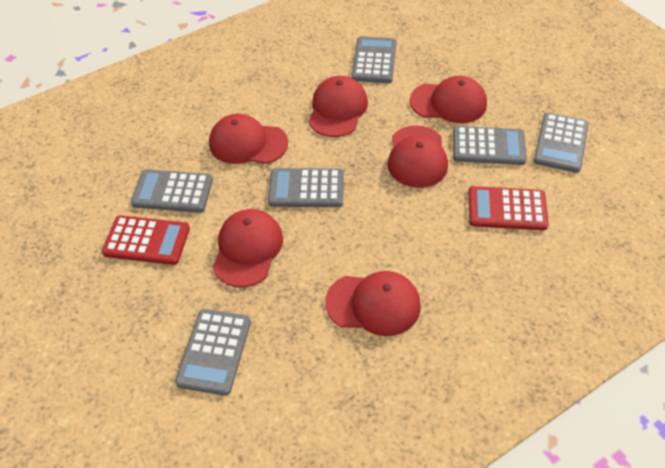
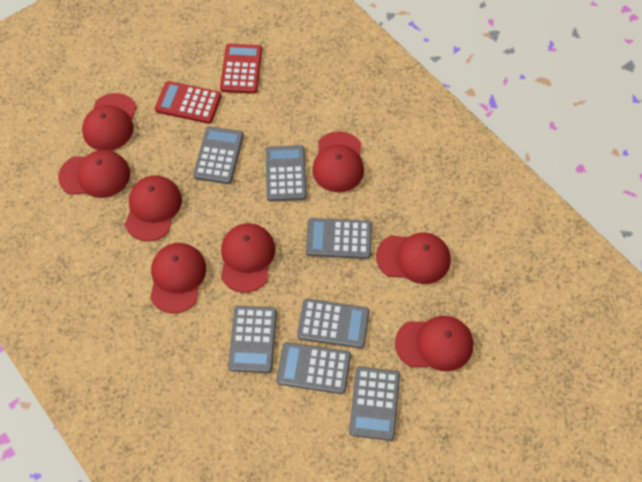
grey calculator: 6 -> 7
red cap: 6 -> 8

